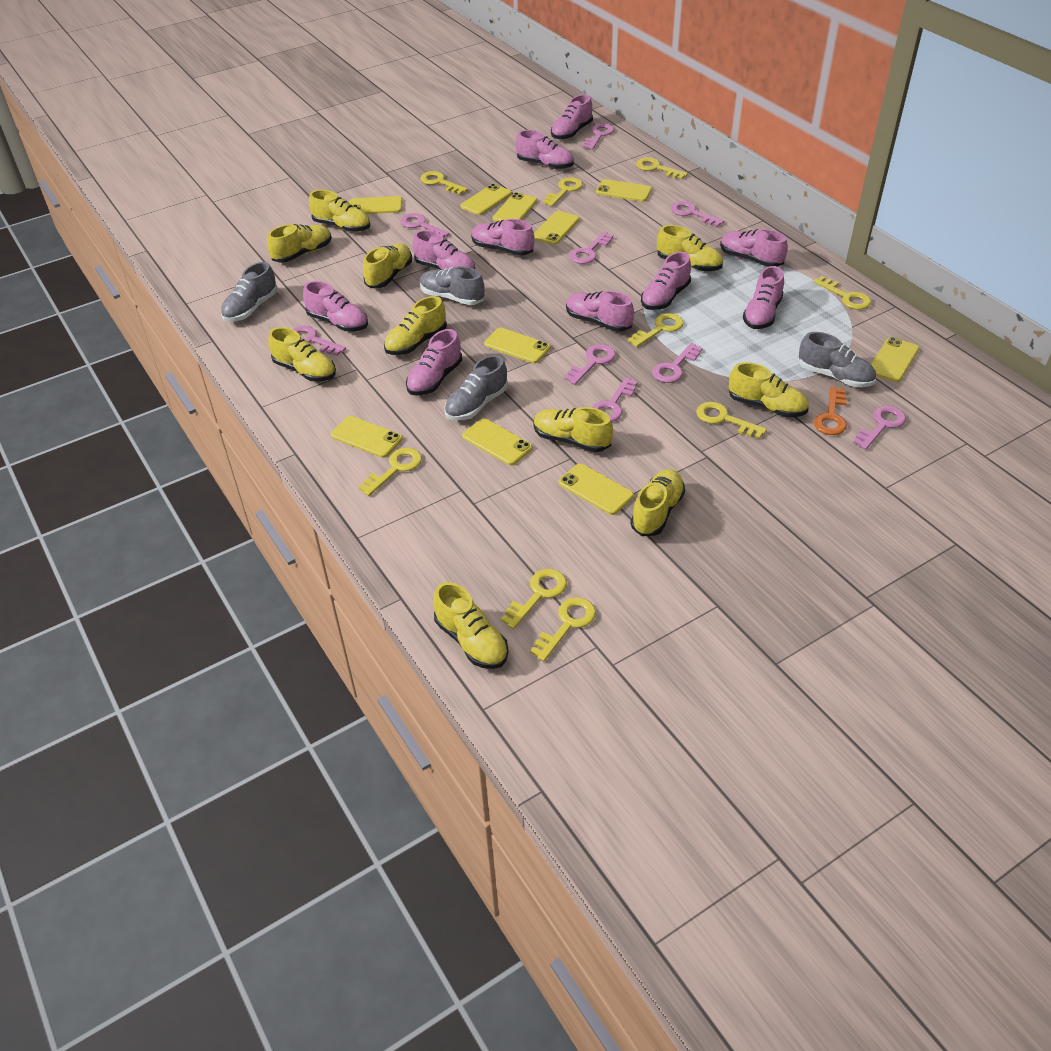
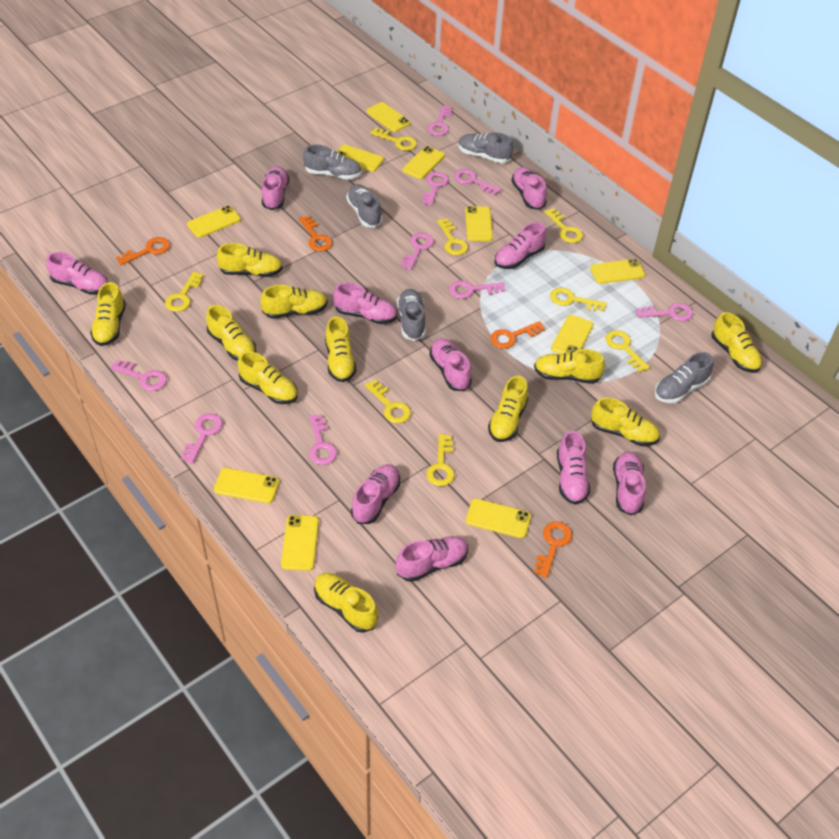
grey shoe: 4 -> 5
orange key: 1 -> 4
yellow key: 9 -> 8
yellow shoe: 10 -> 11

